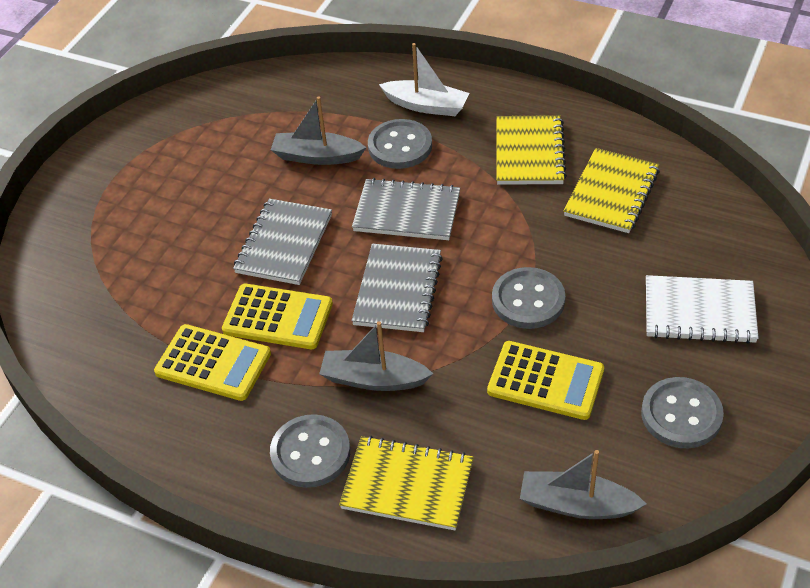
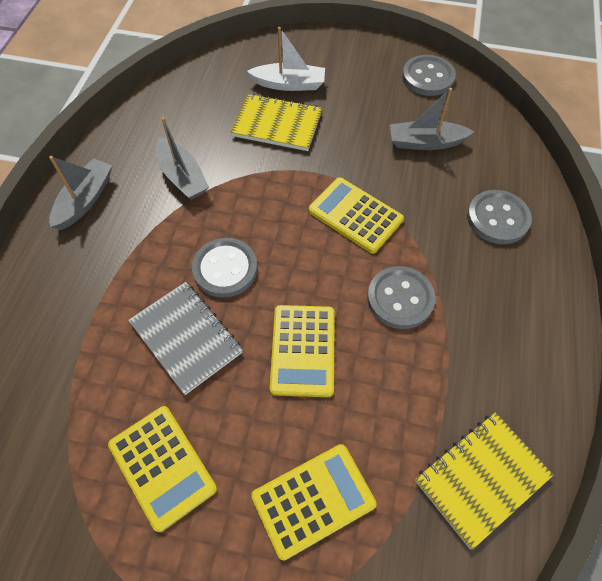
grey notebook: 3 -> 1
white notebook: 1 -> 0
yellow calculator: 3 -> 4
yellow notebook: 3 -> 2

